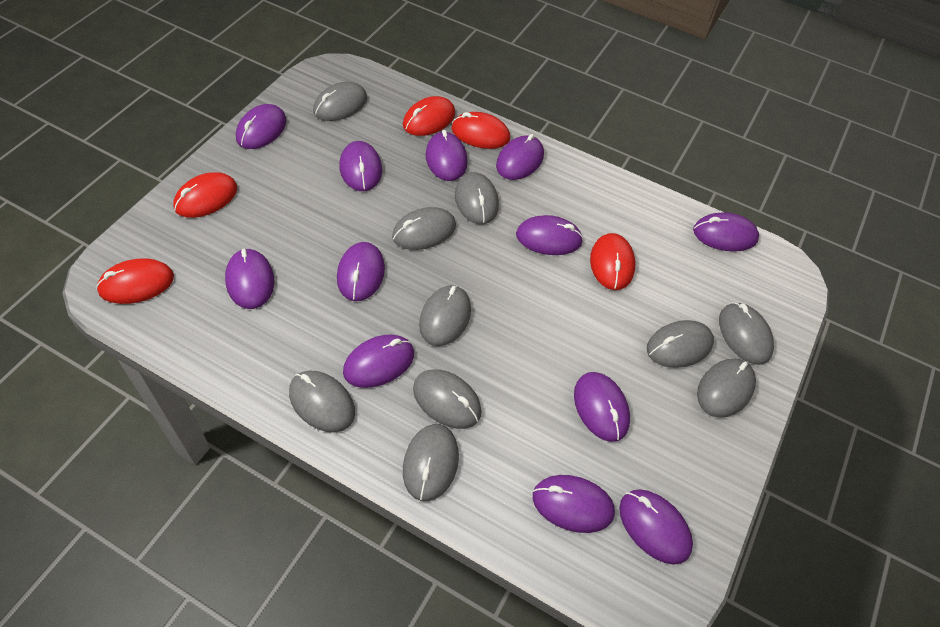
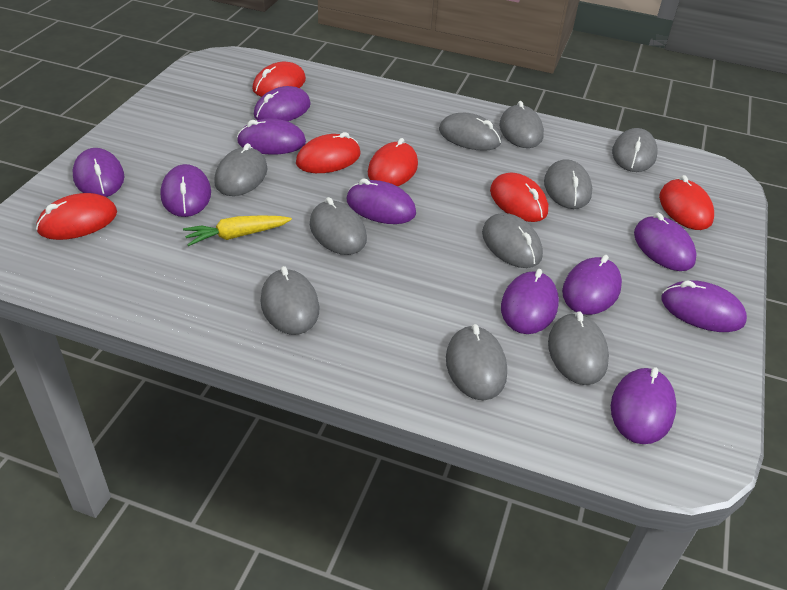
purple mouse: 12 -> 10
red mouse: 5 -> 6
yellow carrot: 0 -> 1

